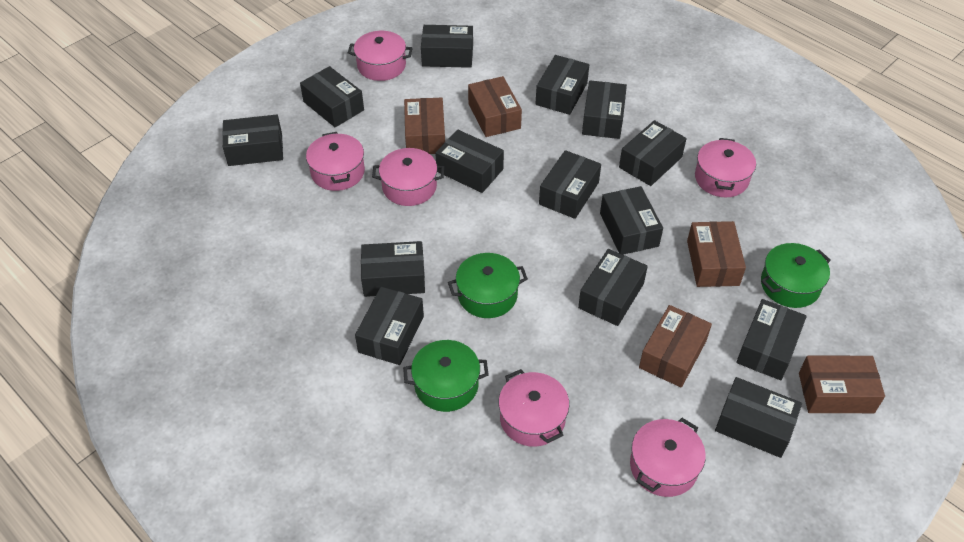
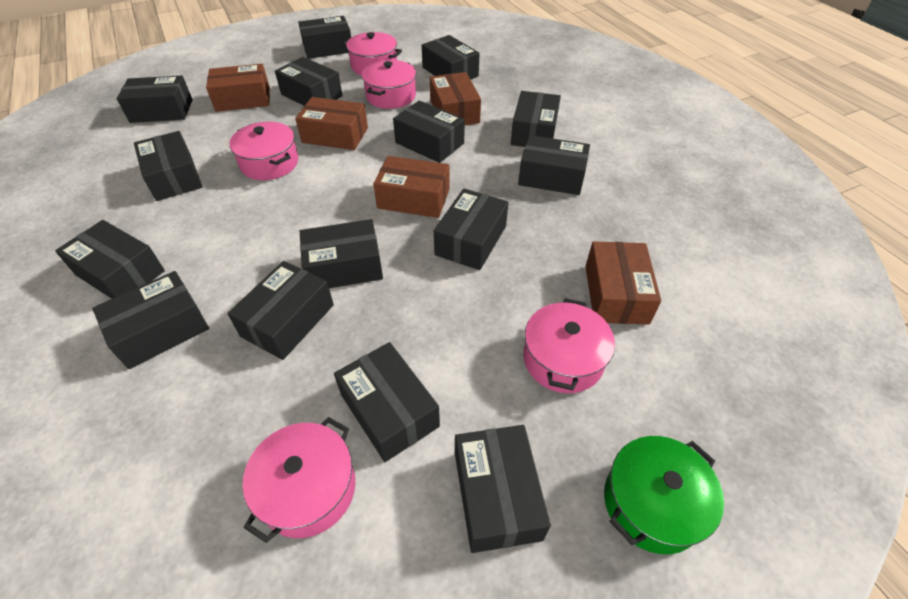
black box: 14 -> 15
green pot: 3 -> 1
pink pot: 6 -> 5

